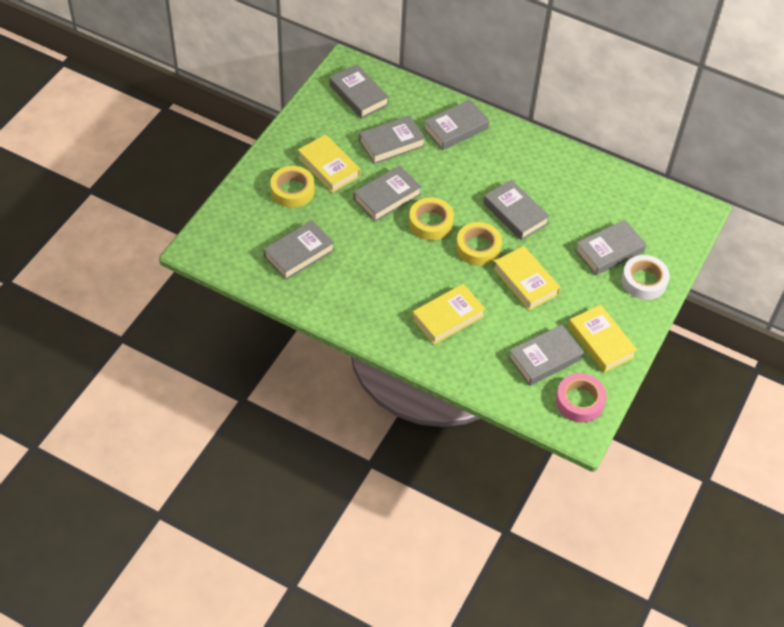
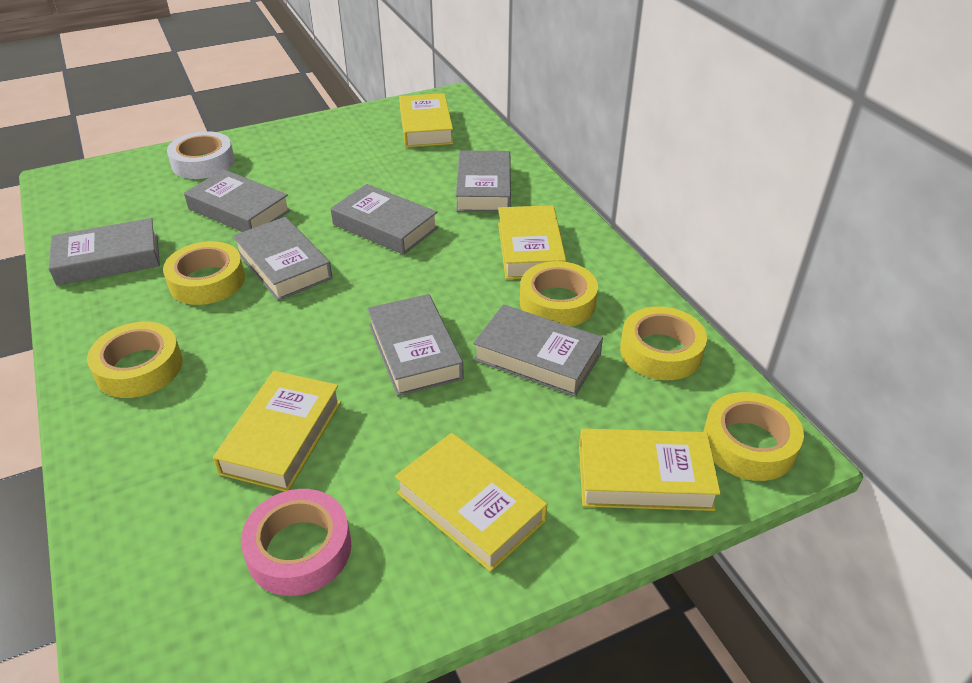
grey book: 8 -> 7
yellow book: 4 -> 5
yellow tape: 3 -> 5

